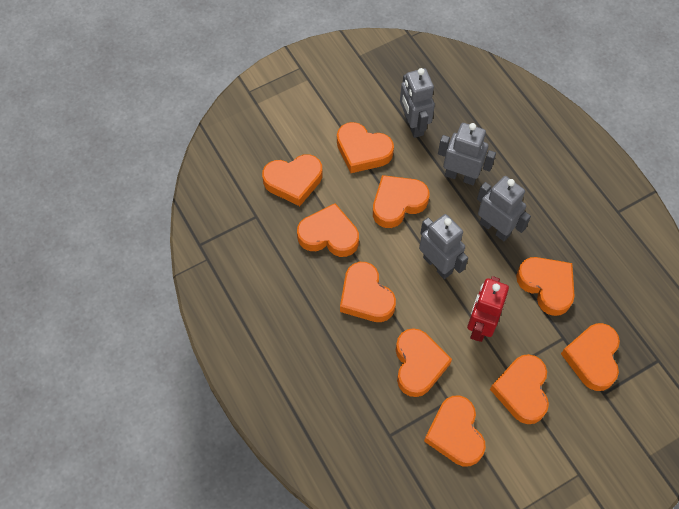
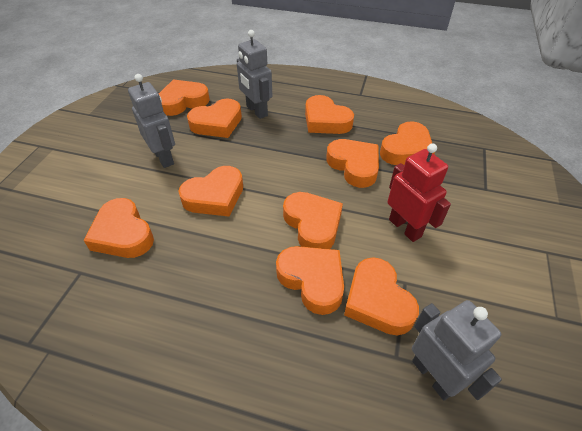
grey robot: 4 -> 3

